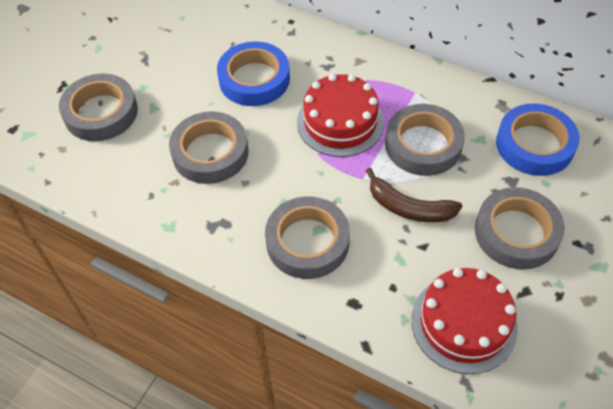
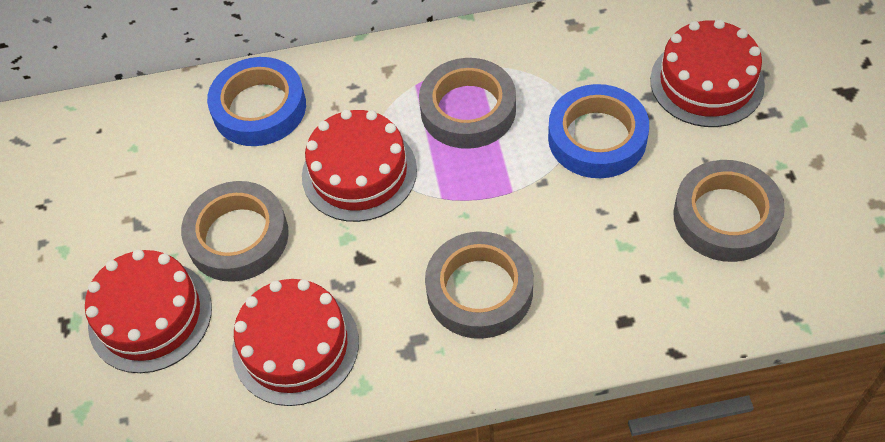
brown banana: 1 -> 0
grey tape: 5 -> 4
red cake: 2 -> 4

